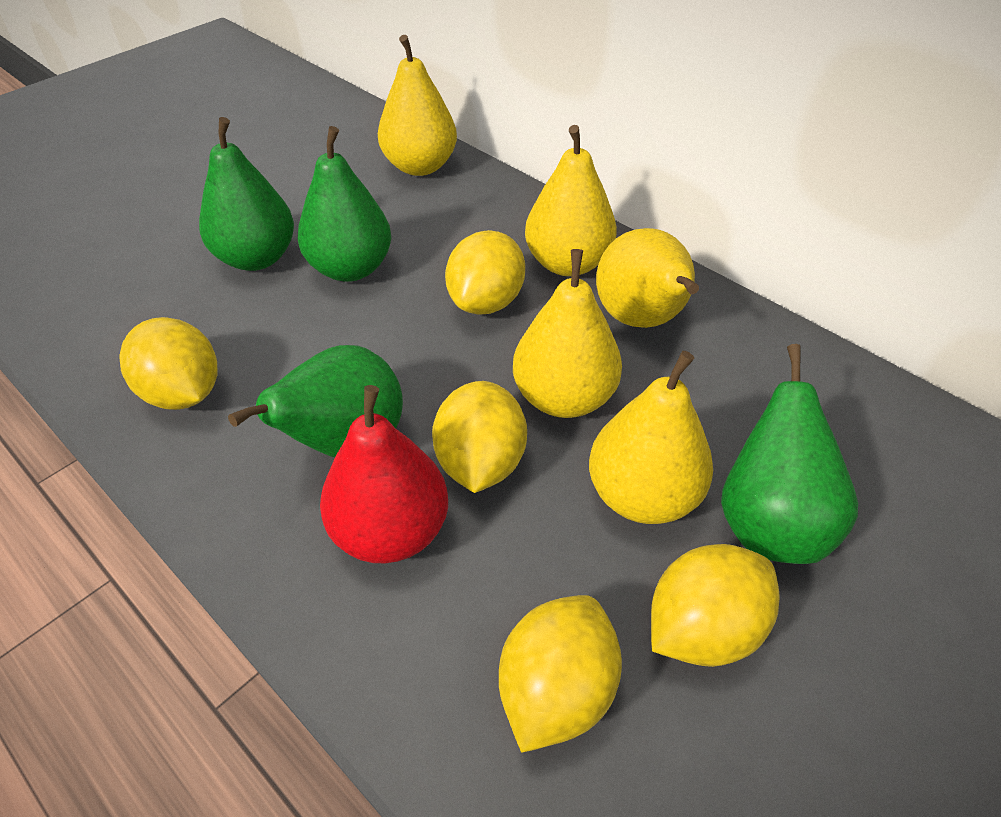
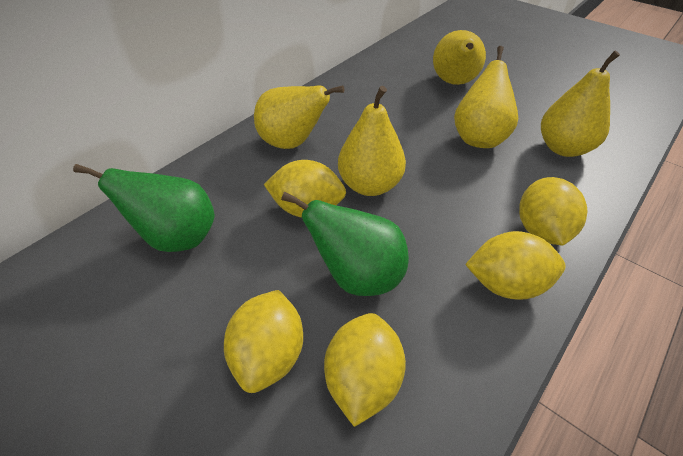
green pear: 4 -> 2
red pear: 1 -> 0

